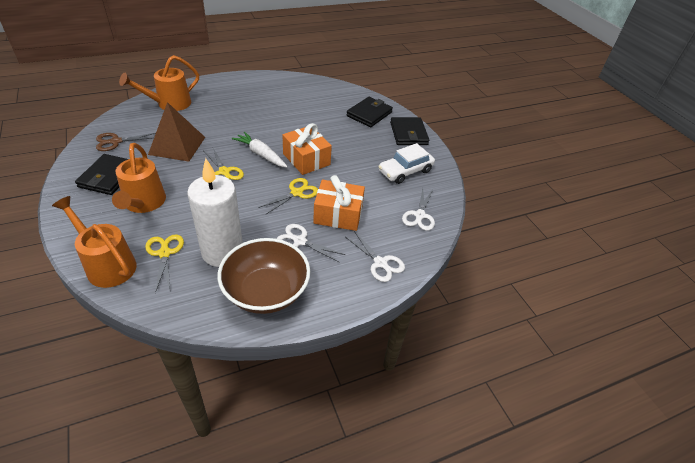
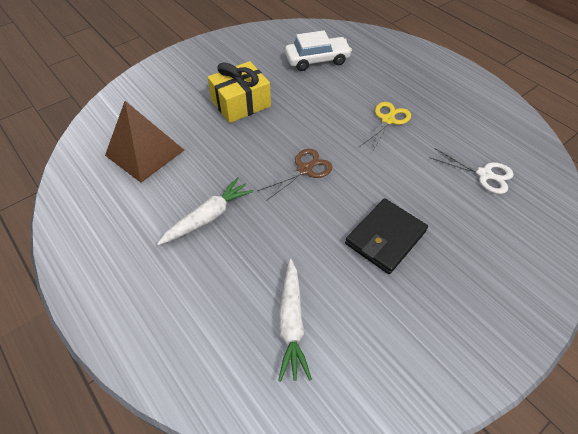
black wallet: 3 -> 1
brown bowl: 1 -> 0
orange gift: 2 -> 0
orange watering can: 3 -> 0
white candle: 1 -> 0
white carrot: 1 -> 2
white scissors: 3 -> 1
yellow gift: 0 -> 1
yellow scissors: 3 -> 1

